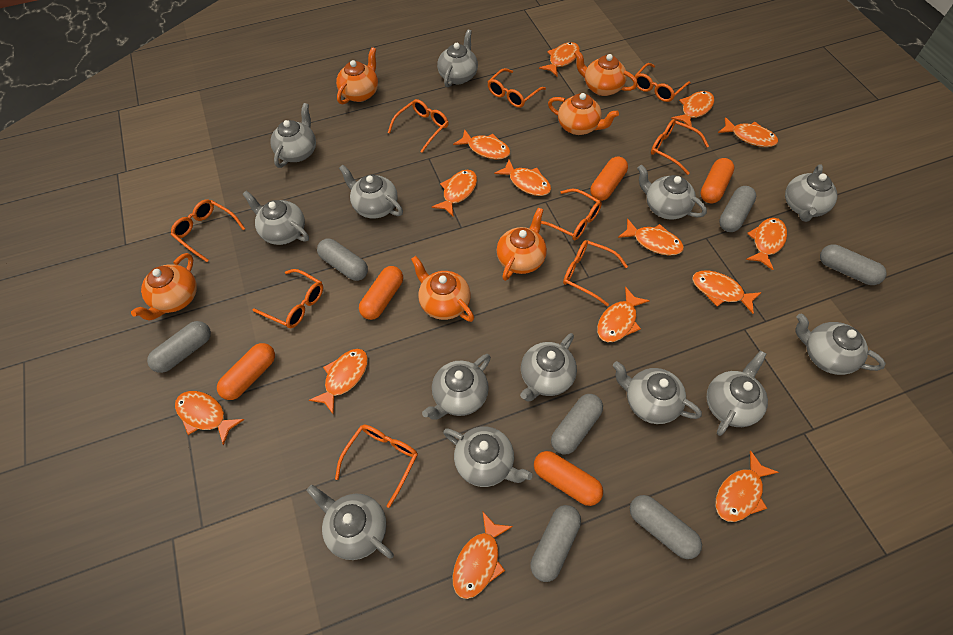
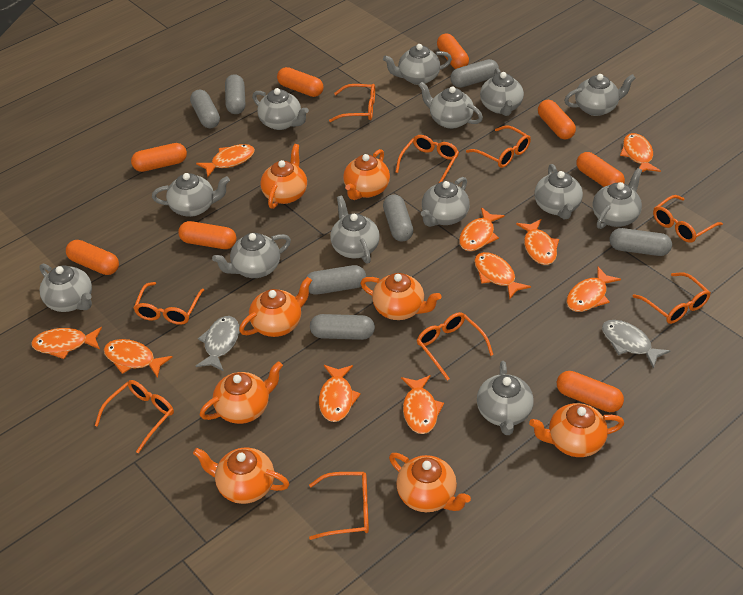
grey fish: 0 -> 2
orange capsule: 5 -> 8
orange fish: 14 -> 10
orange teapot: 6 -> 8

